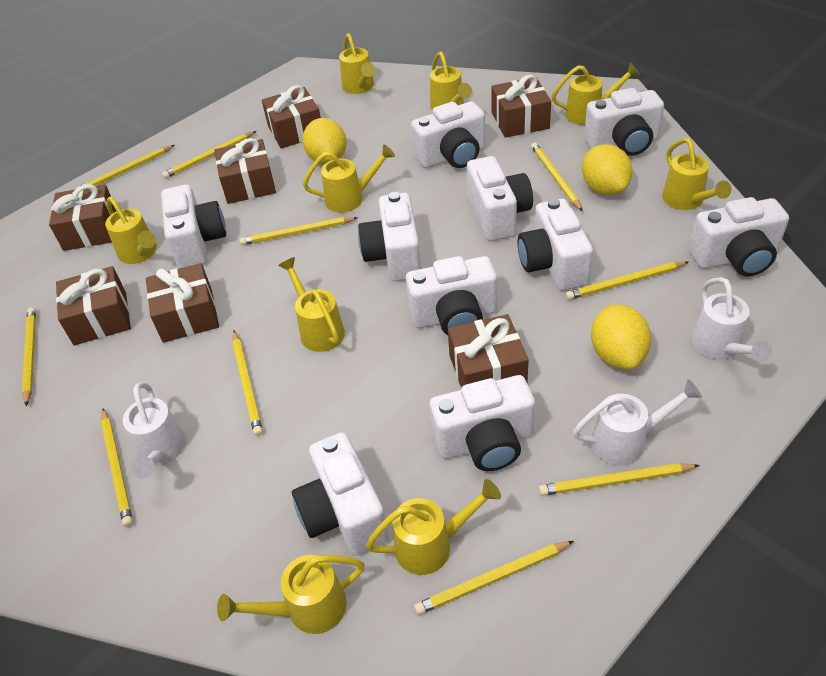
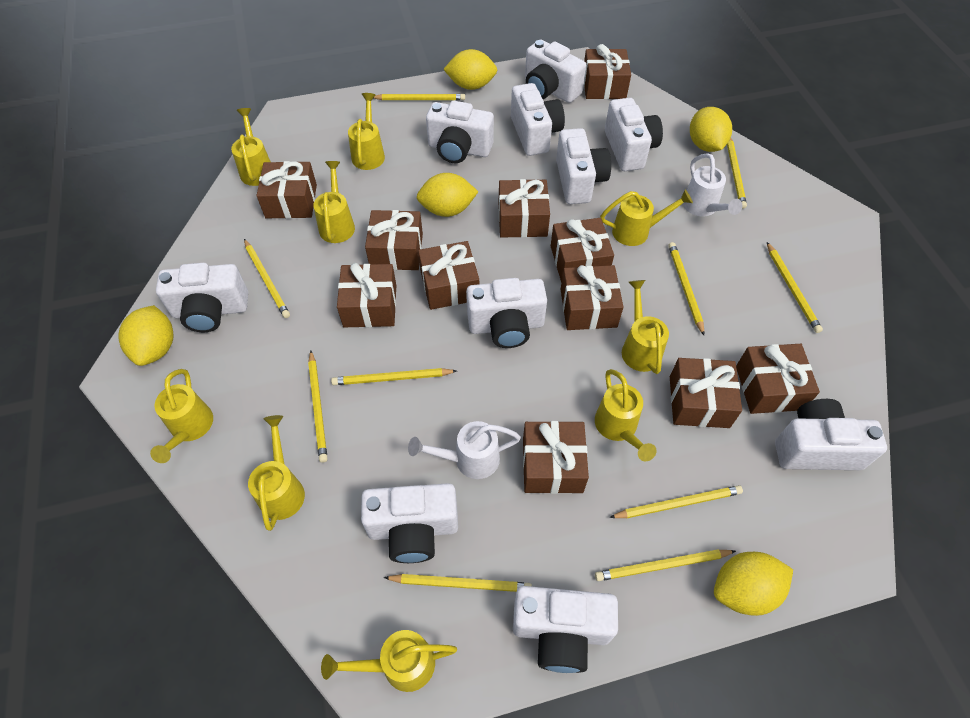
brown gift: 7 -> 11
white watering can: 3 -> 2
yellow lemon: 3 -> 5

